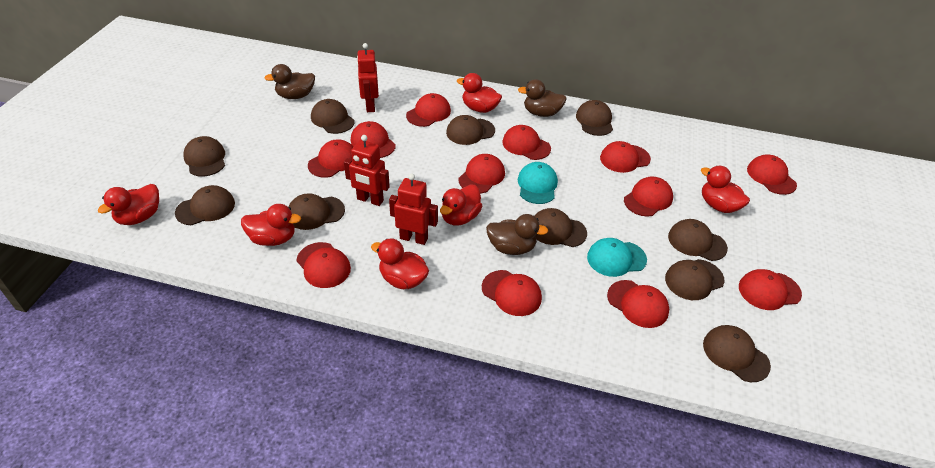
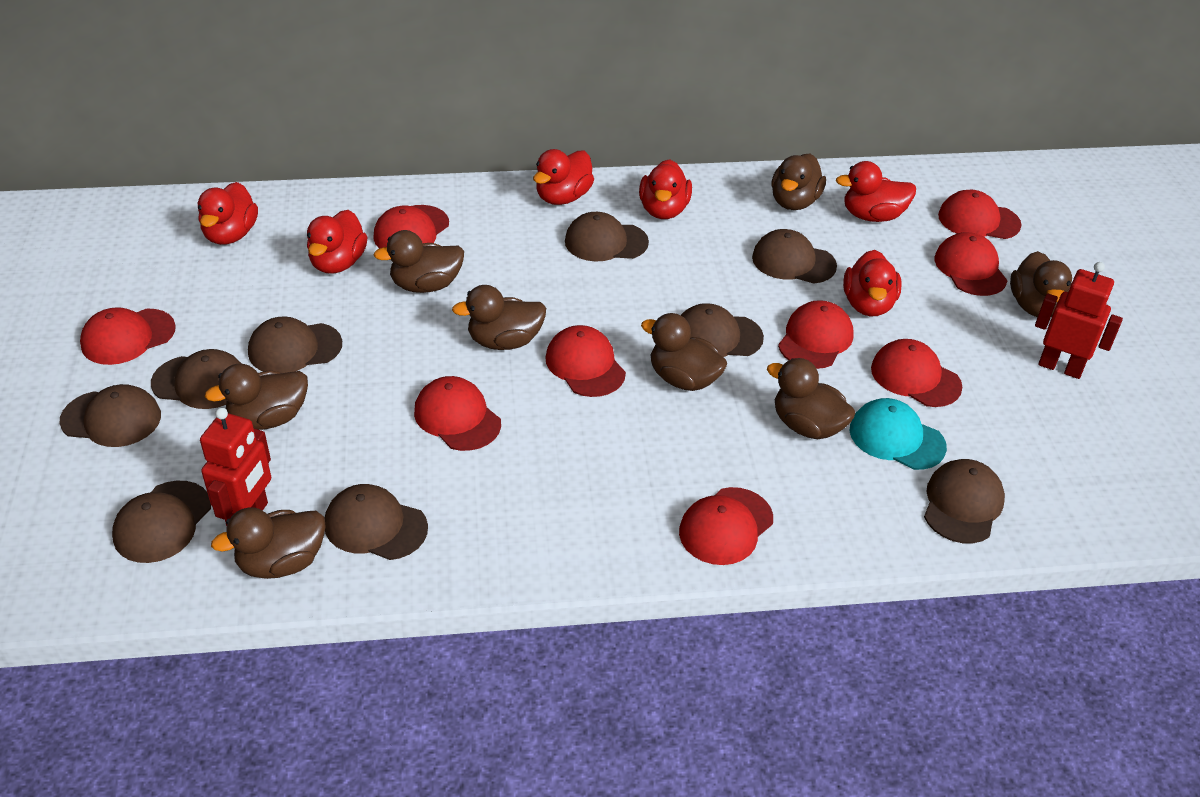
brown cap: 10 -> 9
brown duck: 3 -> 8
red cap: 12 -> 9
red robot: 3 -> 2
turquoise cap: 2 -> 1

